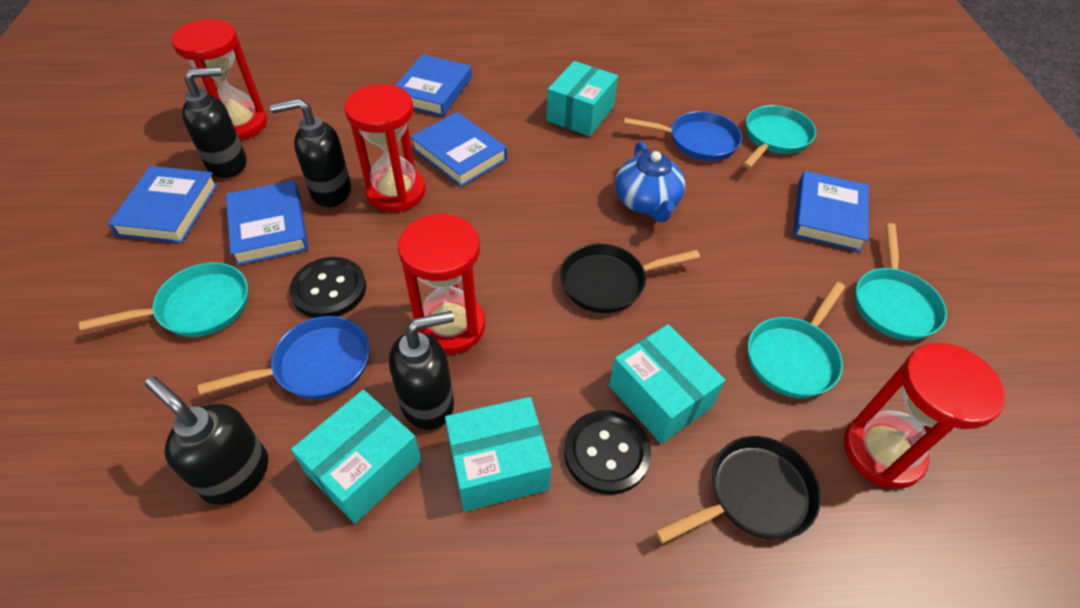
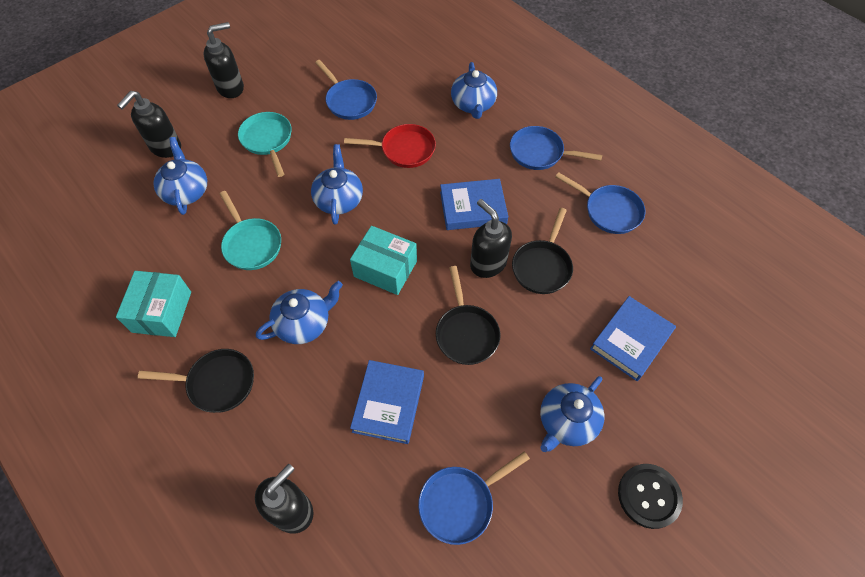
black button: 2 -> 1
black pan: 2 -> 3
blue book: 5 -> 3
blue pan: 2 -> 4
blue teapot: 1 -> 5
red hourglass: 4 -> 0
red pan: 0 -> 1
turquoise box: 4 -> 2
turquoise pan: 4 -> 2

